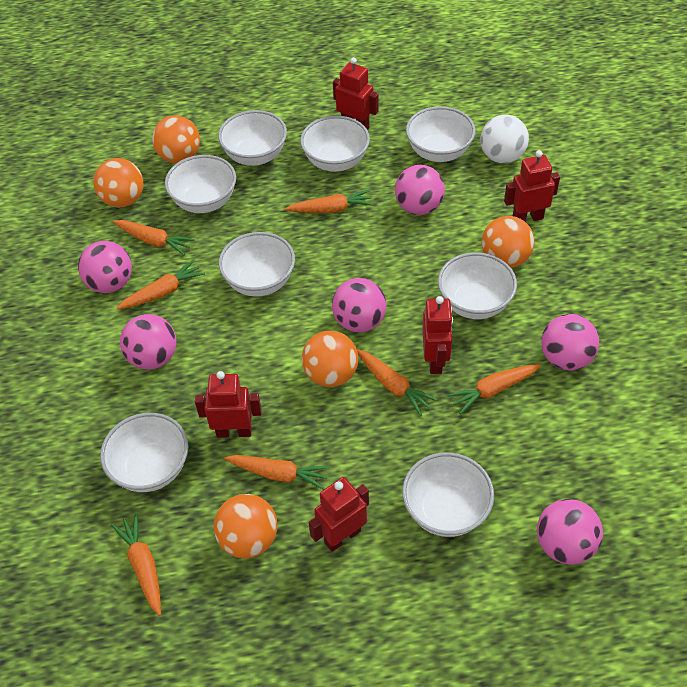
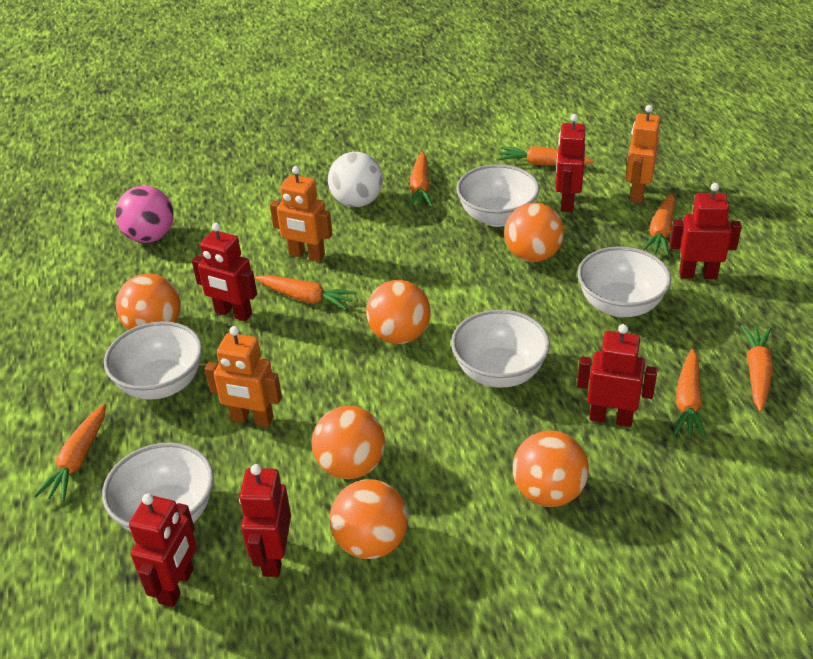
orange ball: 5 -> 6
orange robot: 0 -> 3
pink ball: 6 -> 1
red robot: 5 -> 6
white bowl: 8 -> 5

